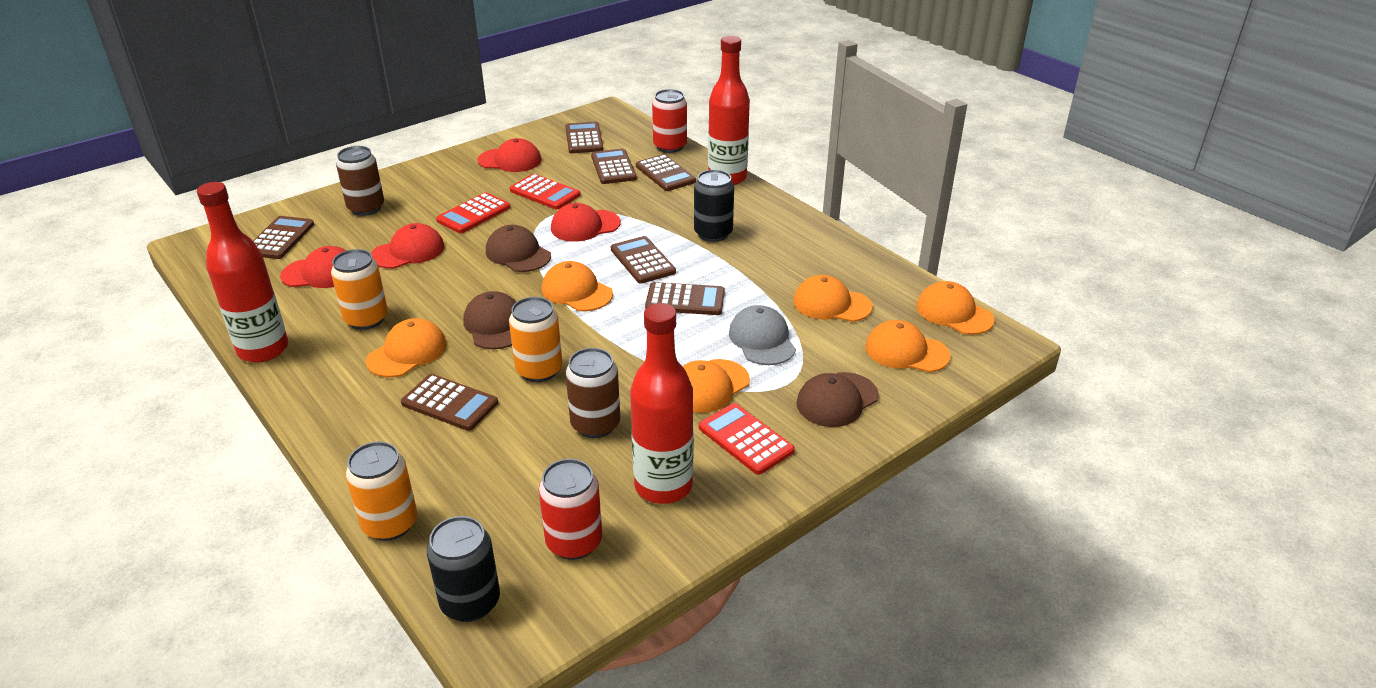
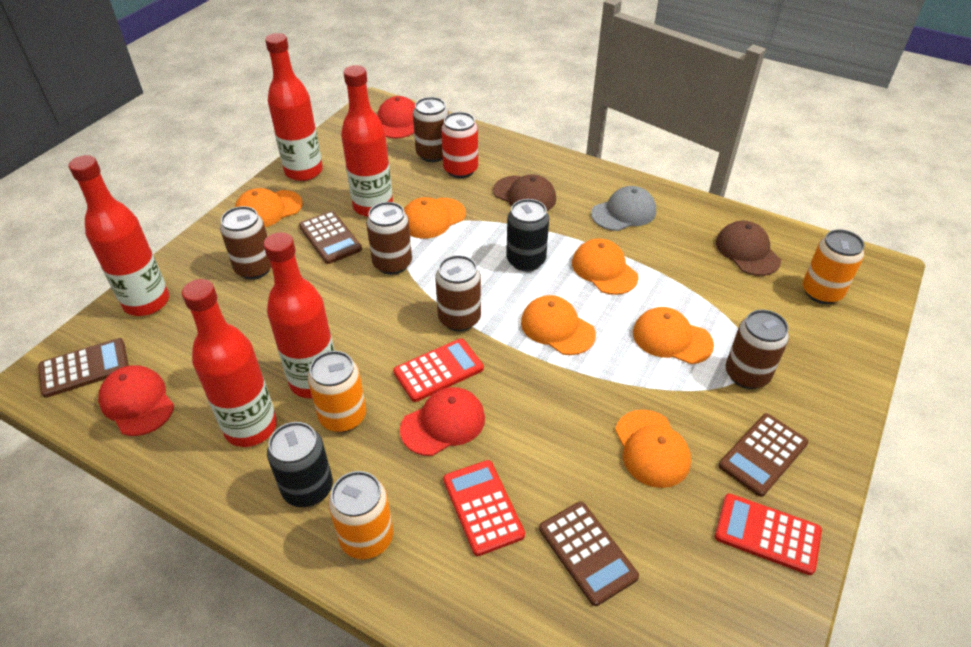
brown calculator: 7 -> 4
brown can: 2 -> 5
brown cap: 3 -> 2
red bottle: 3 -> 5
red can: 2 -> 1
red cap: 4 -> 3

